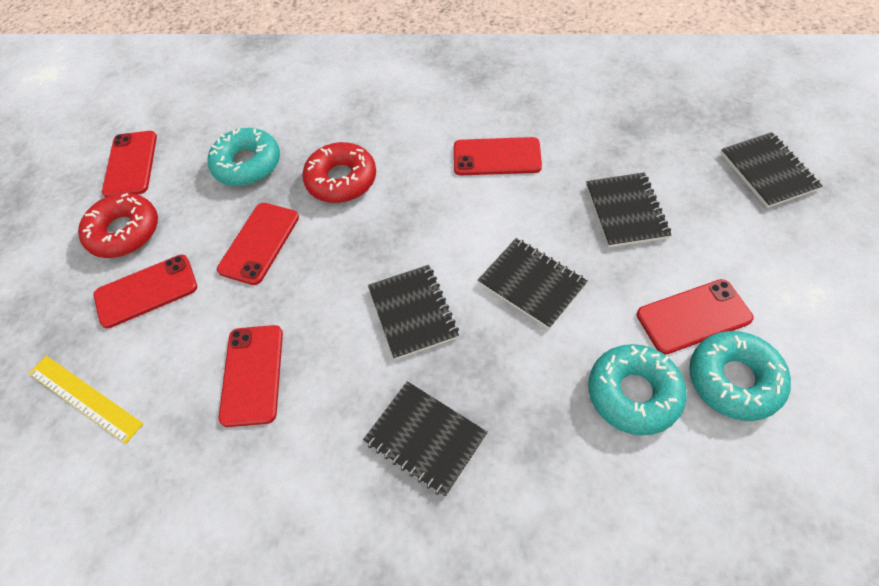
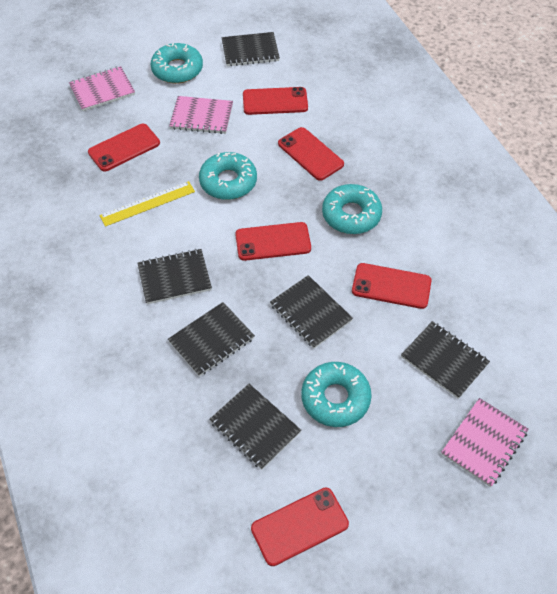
black notebook: 5 -> 6
pink notebook: 0 -> 3
red donut: 2 -> 0
turquoise donut: 3 -> 4

